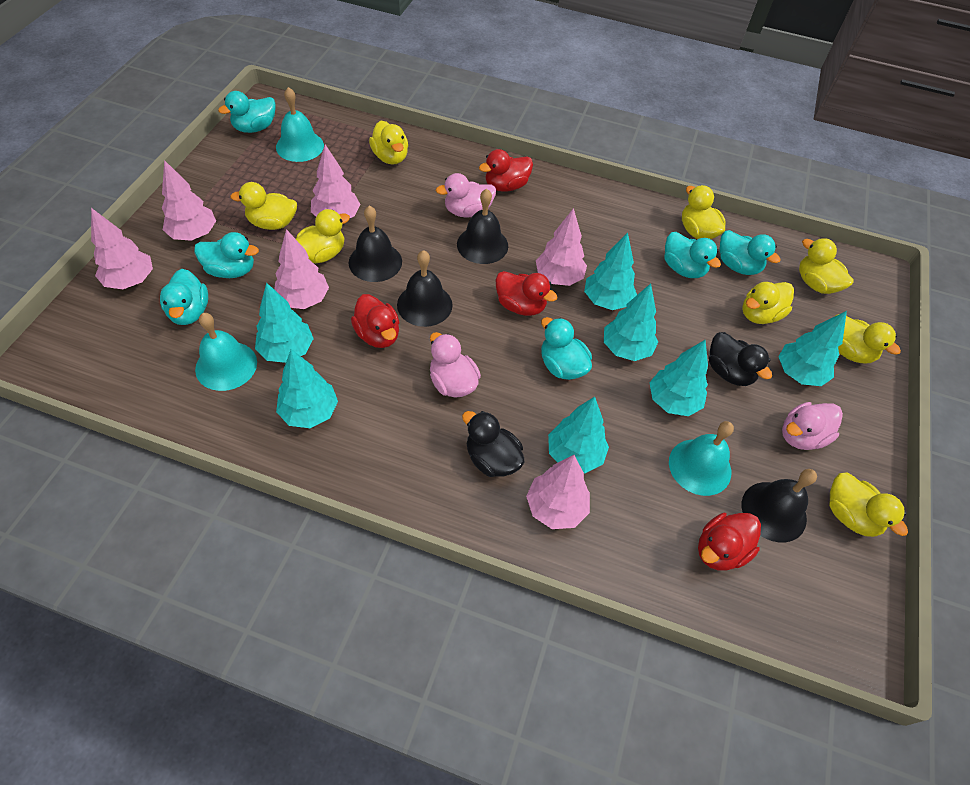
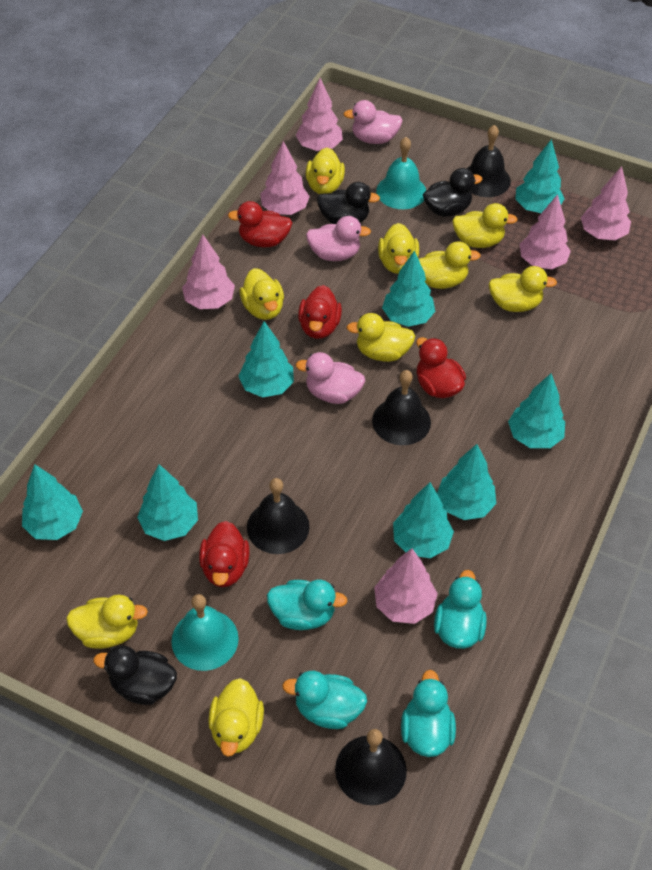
black duck: 2 -> 3
turquoise bell: 3 -> 2
turquoise duck: 6 -> 4
turquoise tree: 7 -> 8
yellow duck: 8 -> 9

